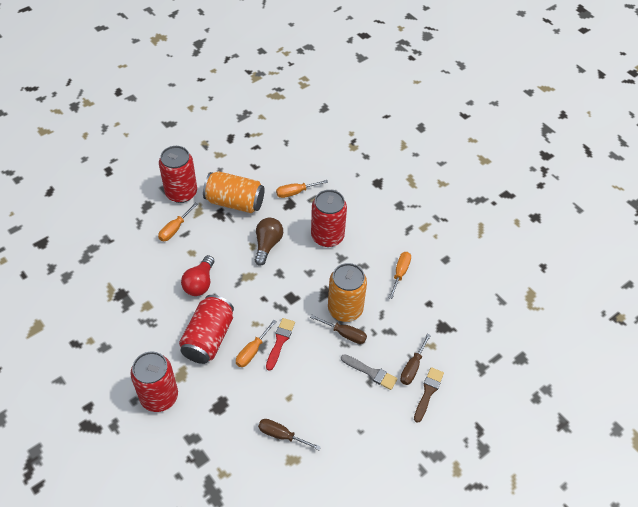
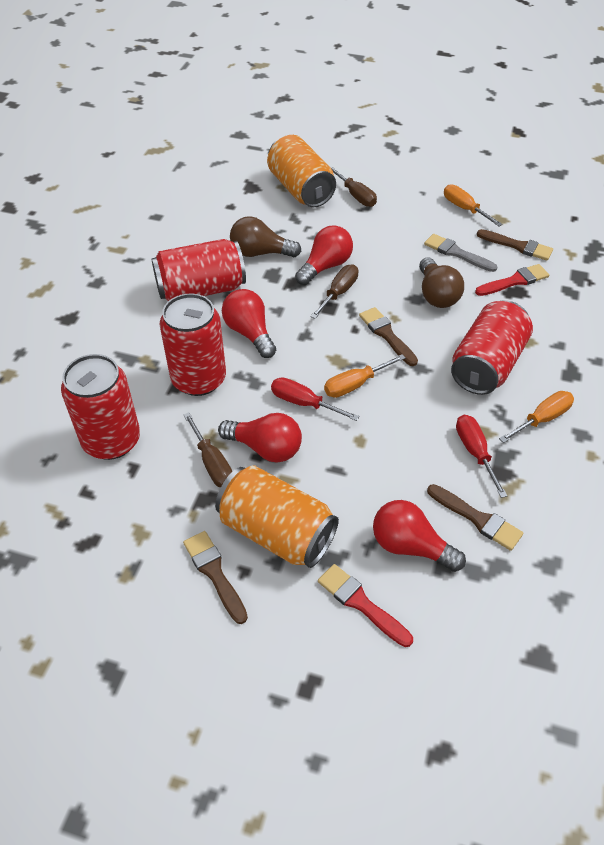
brown brush: 1 -> 4
brown light bulb: 1 -> 2
orange screwdriver: 4 -> 3
red brush: 1 -> 2
red light bulb: 1 -> 4
red screwdriver: 0 -> 2

